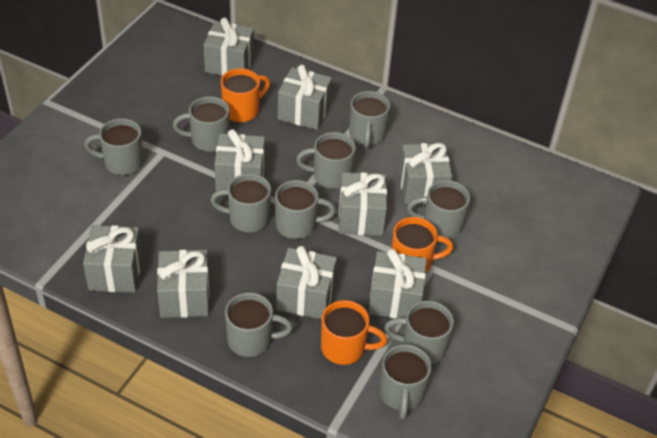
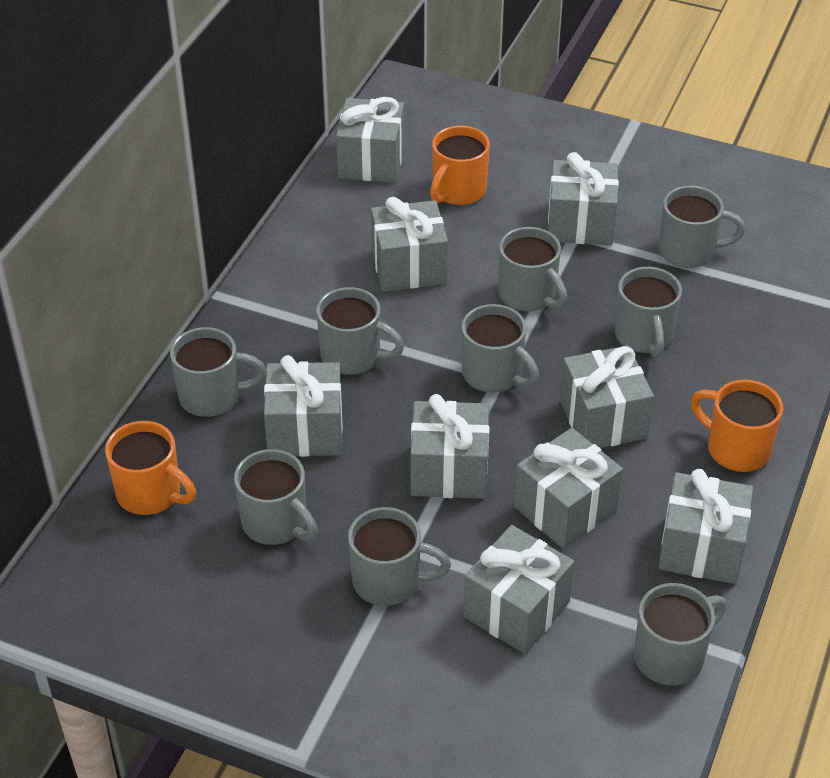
grey mug: 10 -> 9

